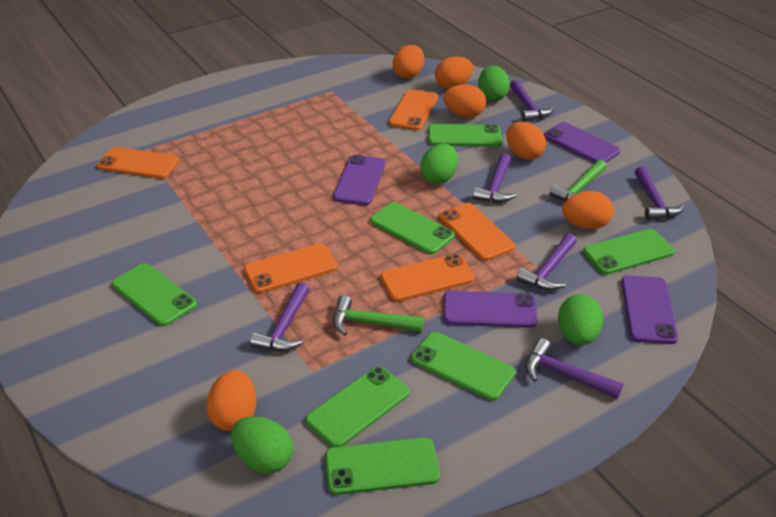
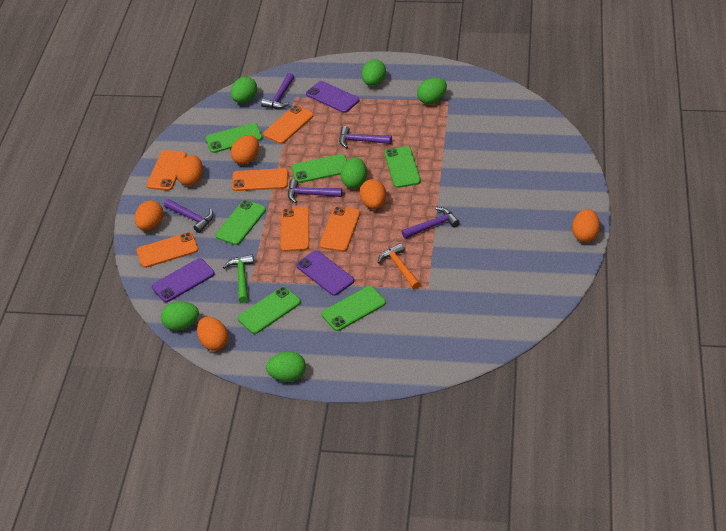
green egg: 4 -> 6
green hammer: 2 -> 1
green phone: 7 -> 6
orange hammer: 0 -> 1
orange phone: 5 -> 6
purple hammer: 6 -> 5
purple phone: 4 -> 3

